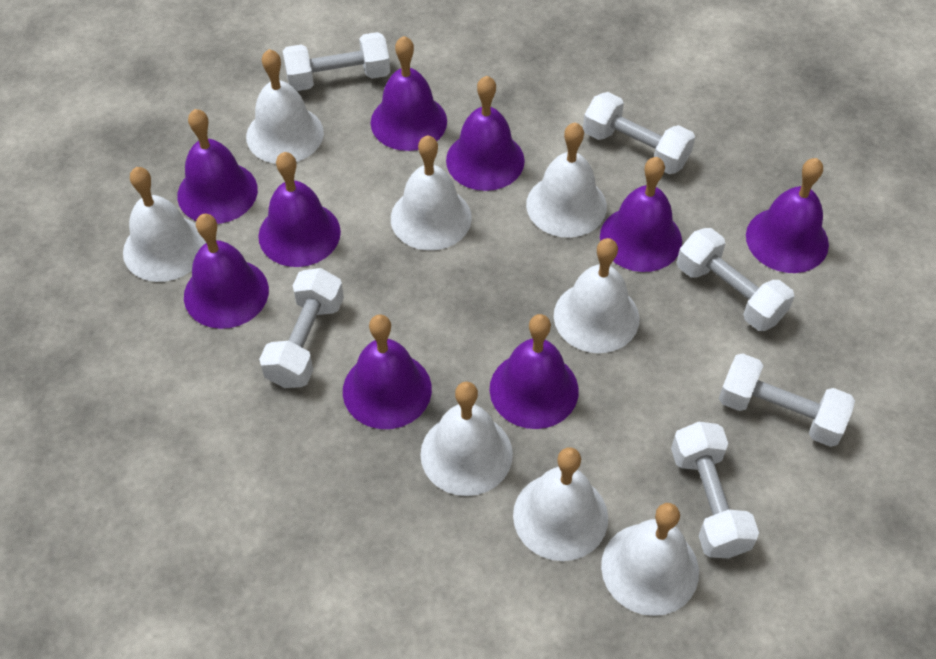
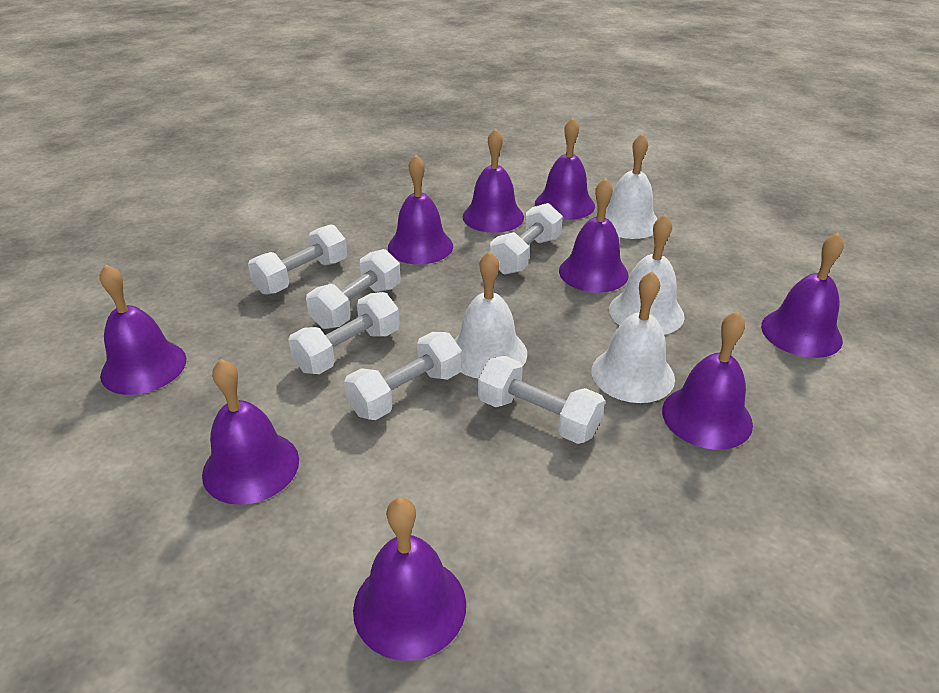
white bell: 8 -> 4

